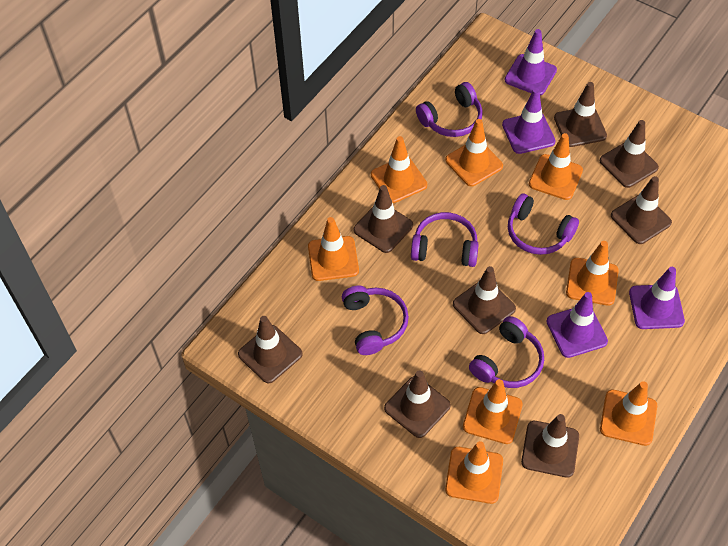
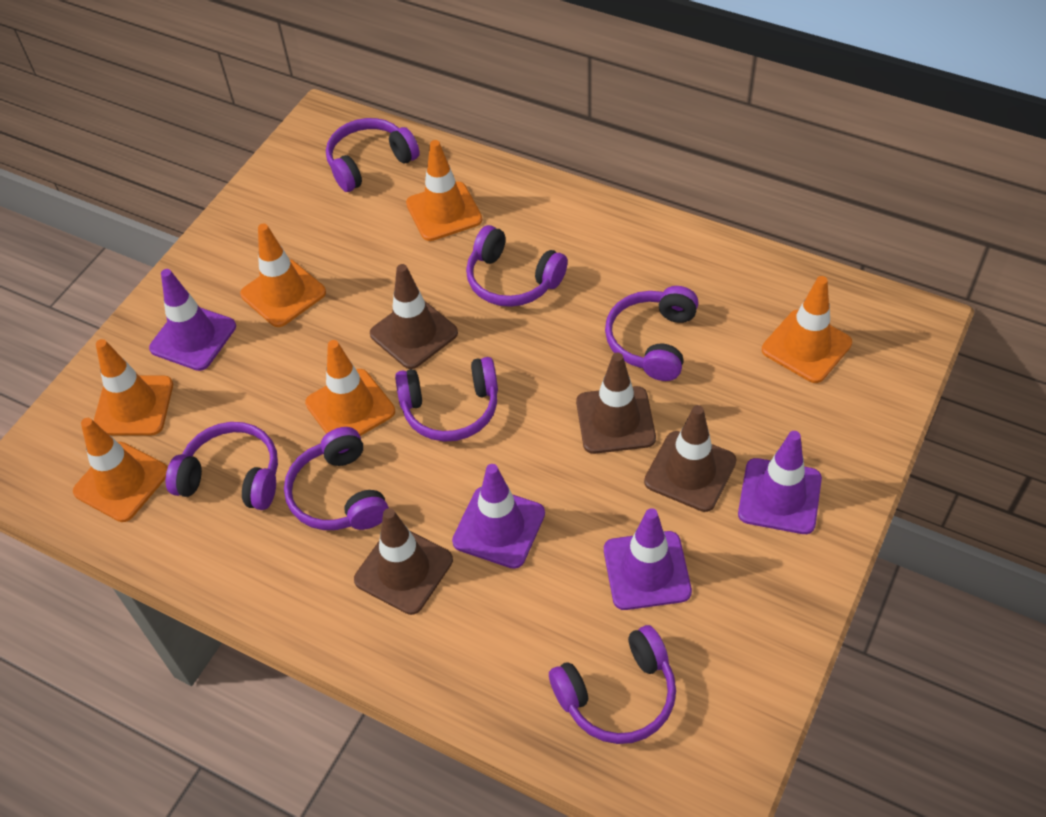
brown traffic cone: 8 -> 4
orange traffic cone: 8 -> 6
purple headphones: 5 -> 7

